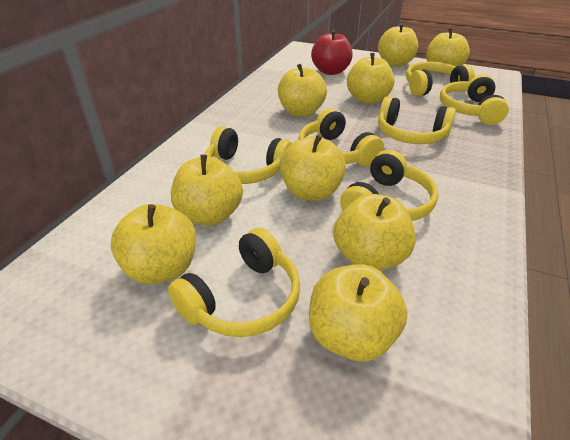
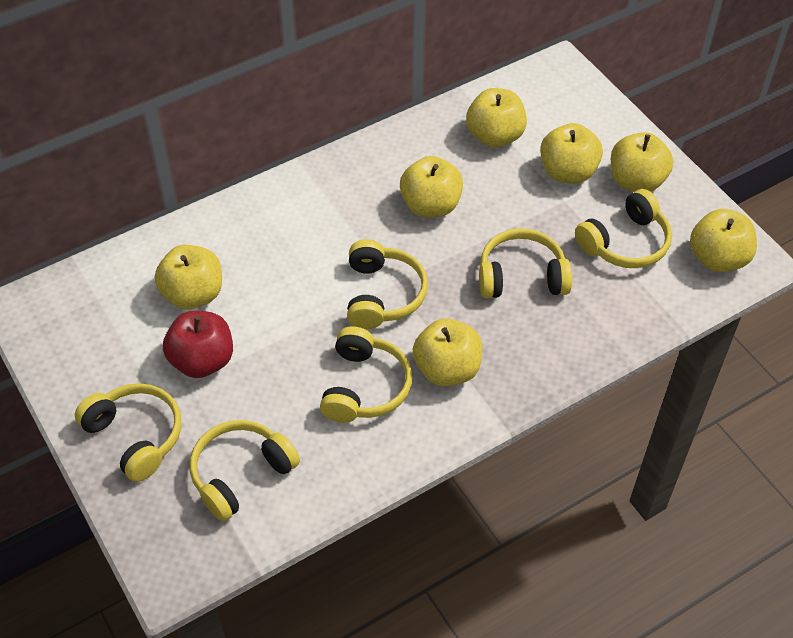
yellow apple: 9 -> 7
yellow headphones: 7 -> 6

